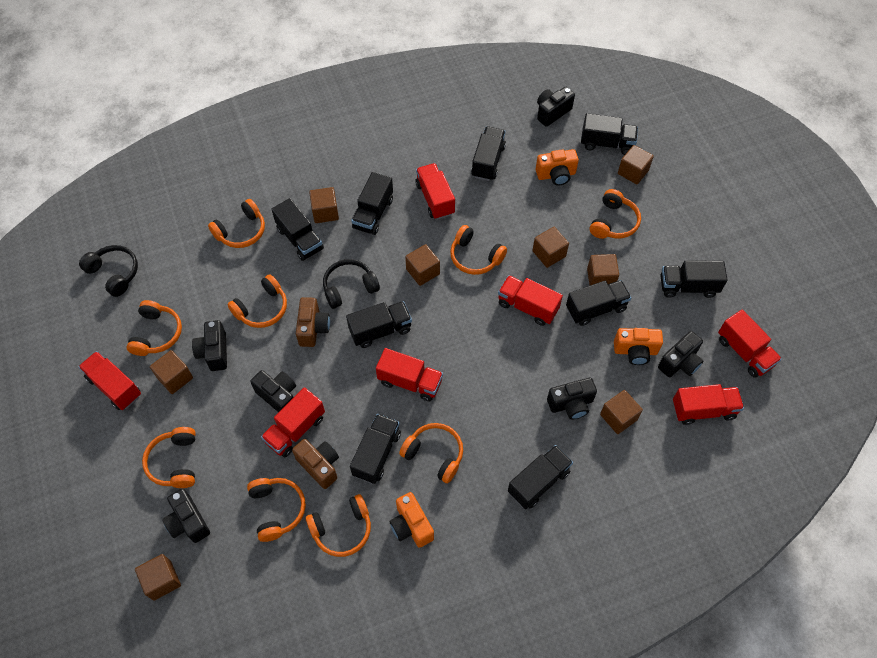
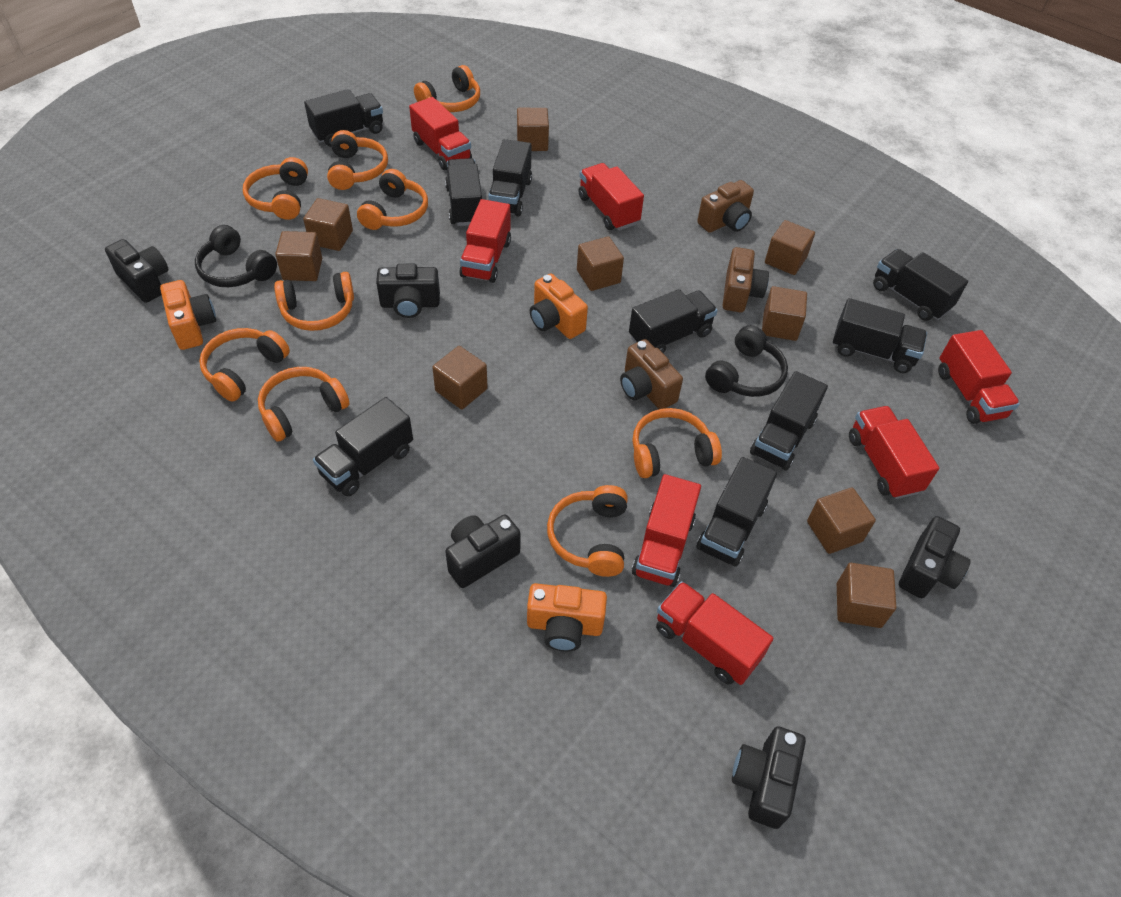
black camera: 6 -> 5
brown camera: 2 -> 3
brown cube: 8 -> 9

